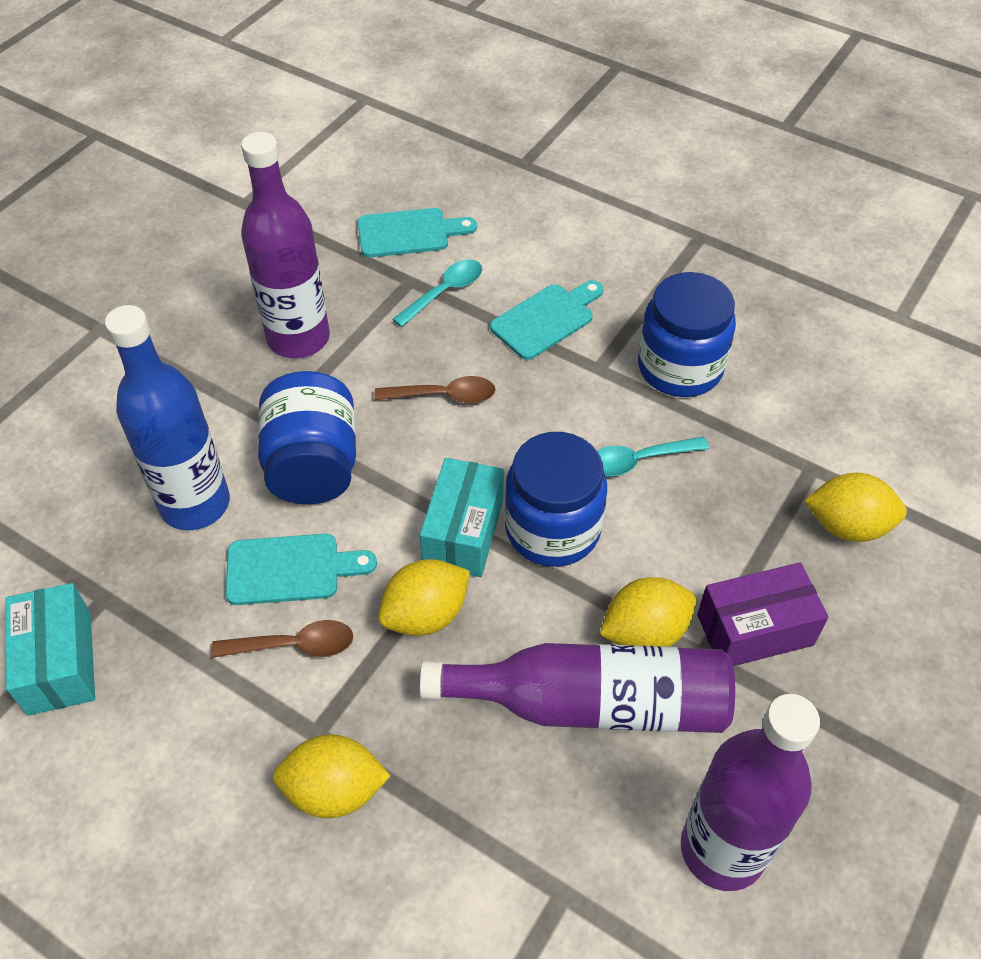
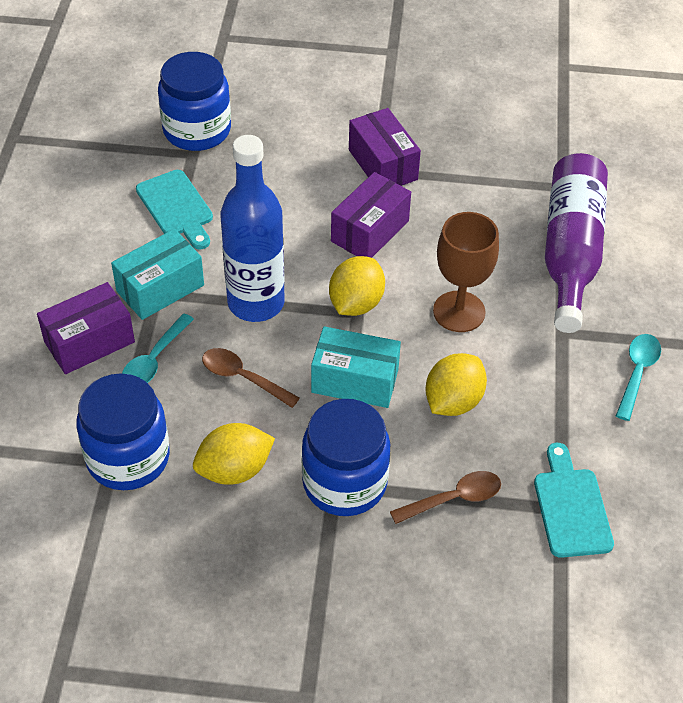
brown goblet: 0 -> 1
purple bottle: 3 -> 1
purple box: 1 -> 3
turquoise cutting board: 3 -> 2
yellow lemon: 4 -> 3

